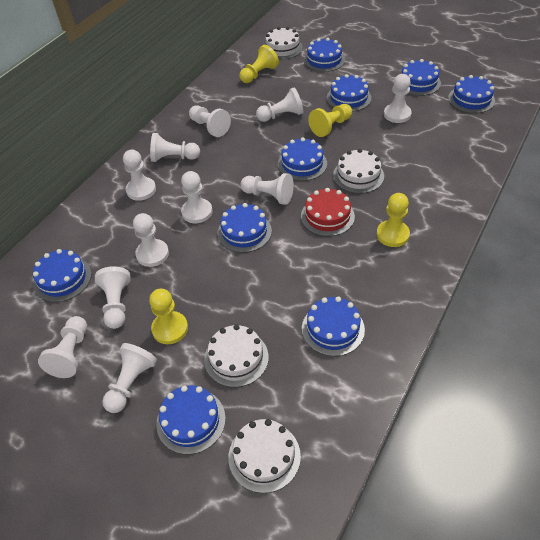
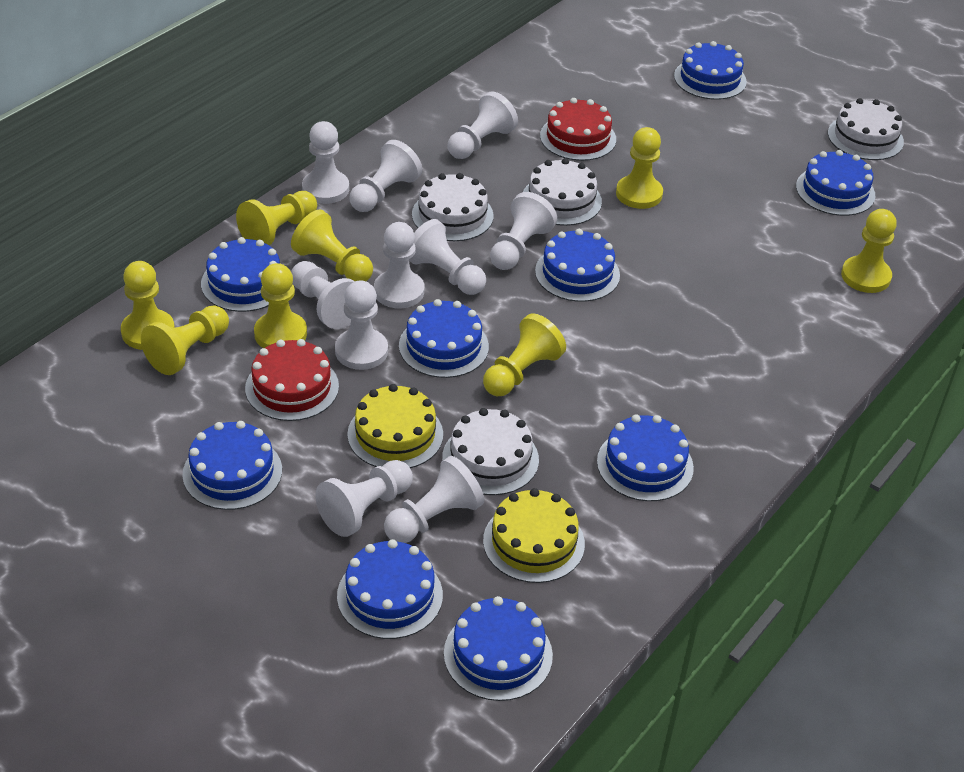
red cake: 1 -> 2
white pawn: 11 -> 10
yellow cake: 0 -> 2
yellow pawn: 4 -> 8

